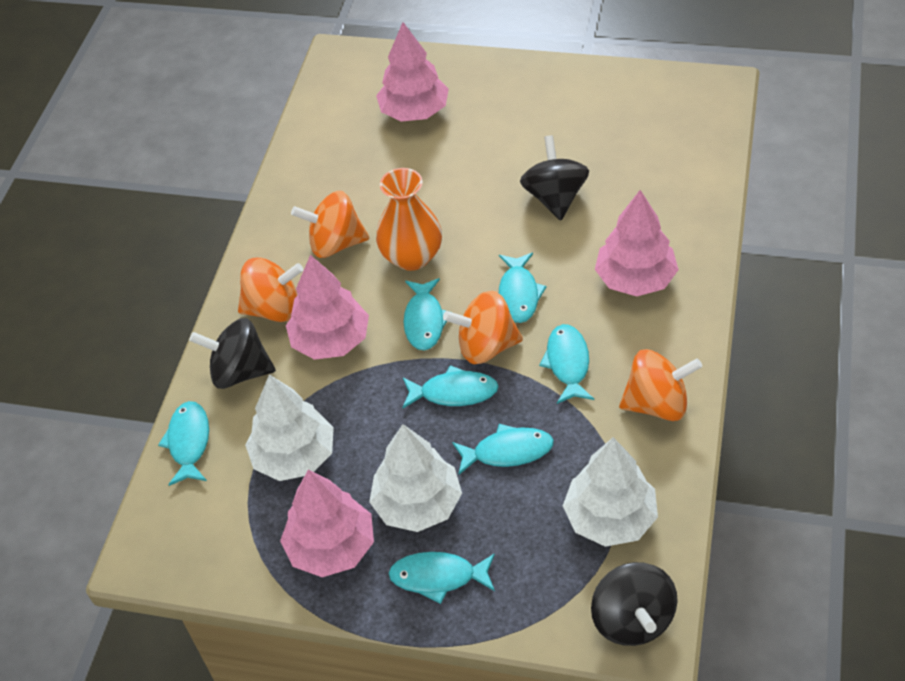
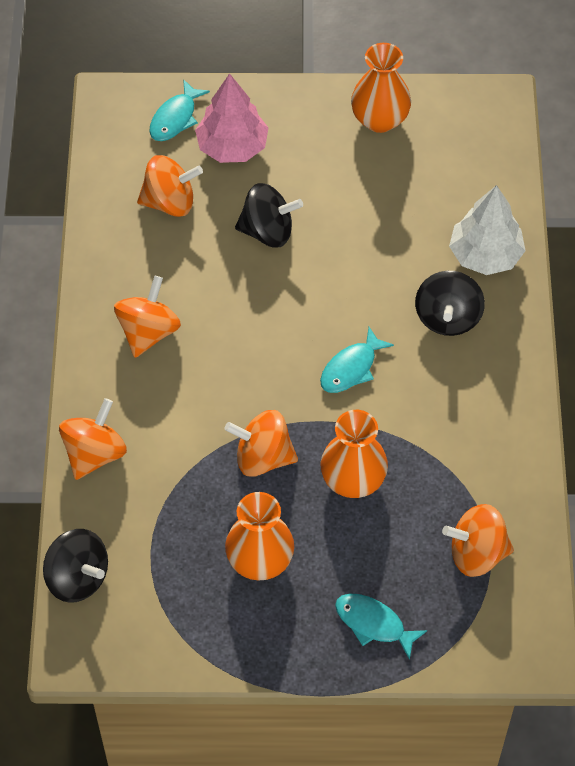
orange spinning top: 4 -> 5
orange vase: 1 -> 3
pink tree: 4 -> 1
turquoise fish: 7 -> 3
white tree: 3 -> 1

